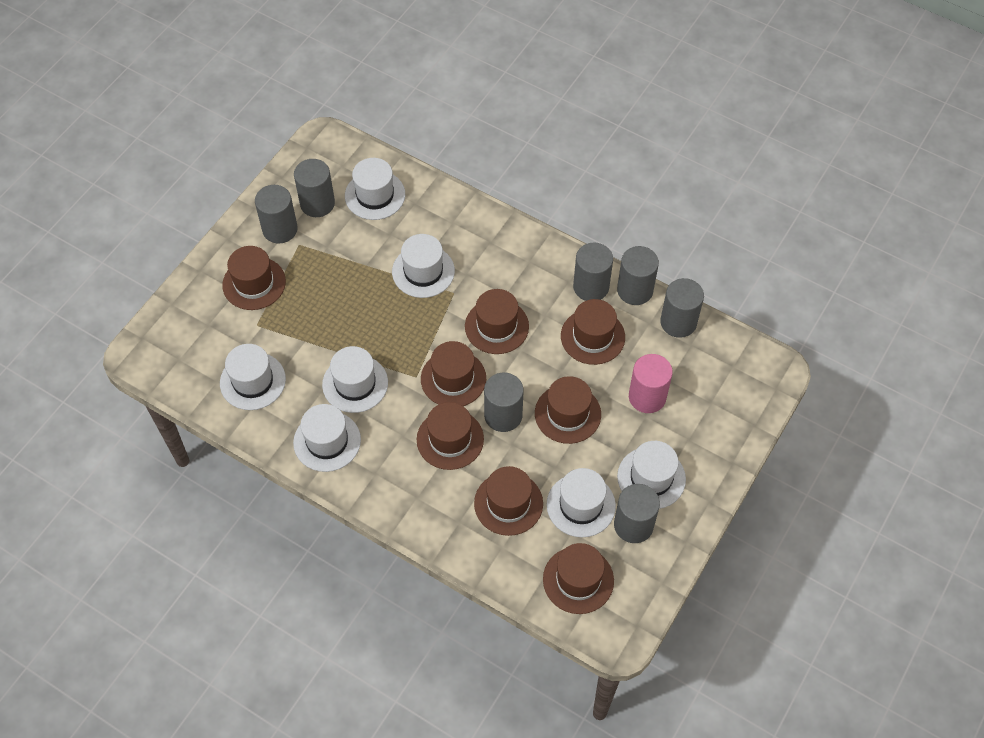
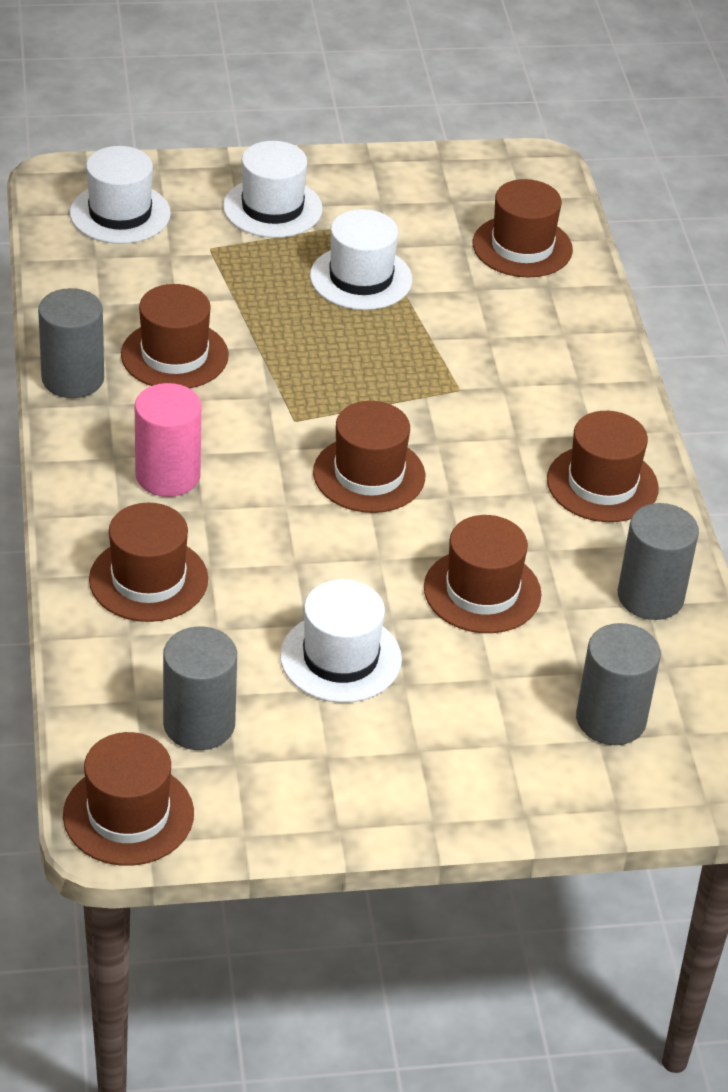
brown hat: 8 -> 7
grey cylinder: 7 -> 4
white hat: 7 -> 4

